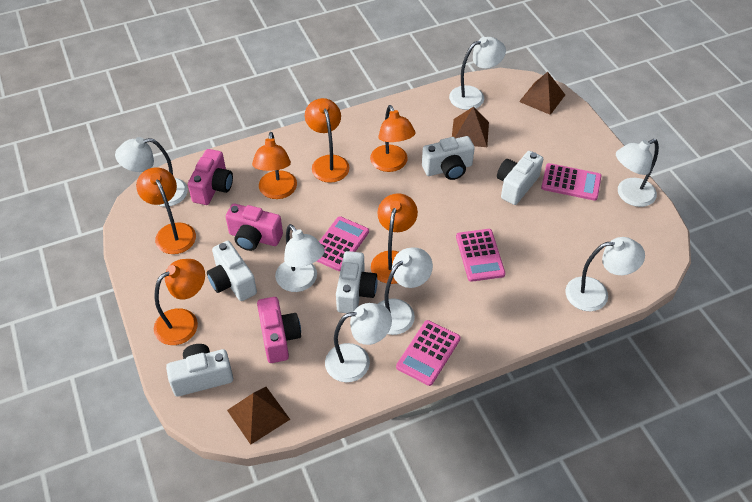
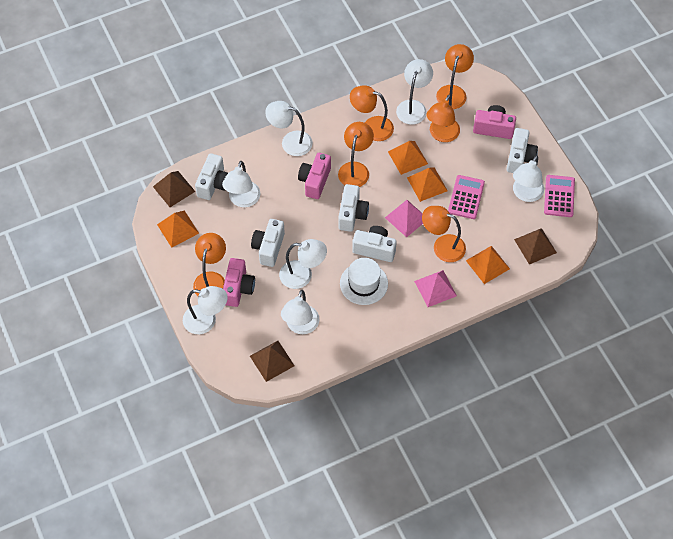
orange pyramid: 0 -> 4
pink calculator: 4 -> 2
pink pyramid: 0 -> 2
white hat: 0 -> 1

